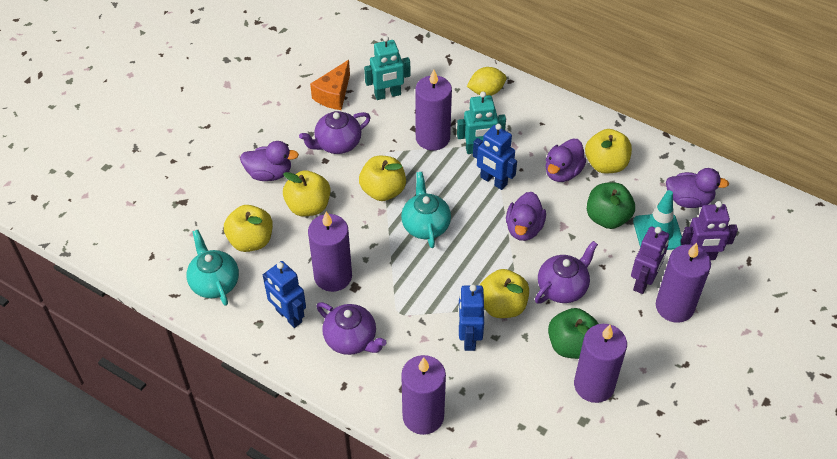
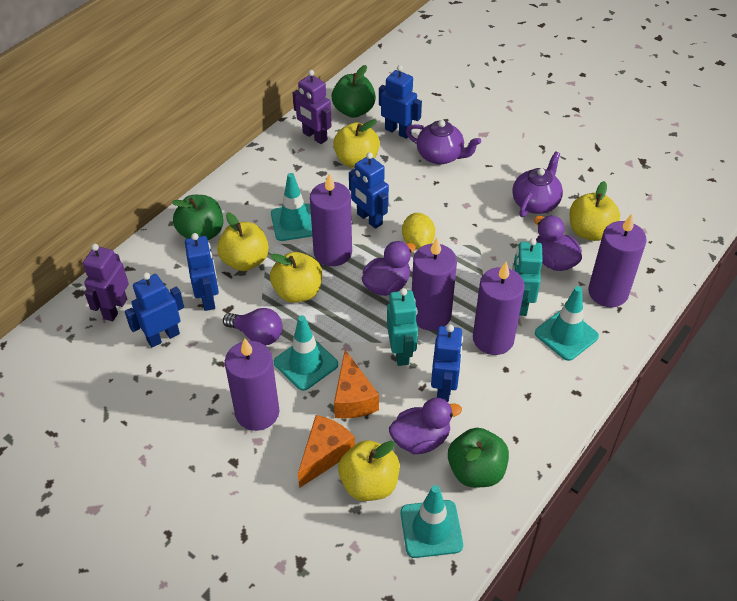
blue robot: 3 -> 5
green apple: 2 -> 3
orange cheese: 1 -> 2
purple duck: 4 -> 3
purple light bulb: 0 -> 1
purple teapot: 3 -> 2
turquoise teapot: 2 -> 0
turquoise traffic cone: 1 -> 4

